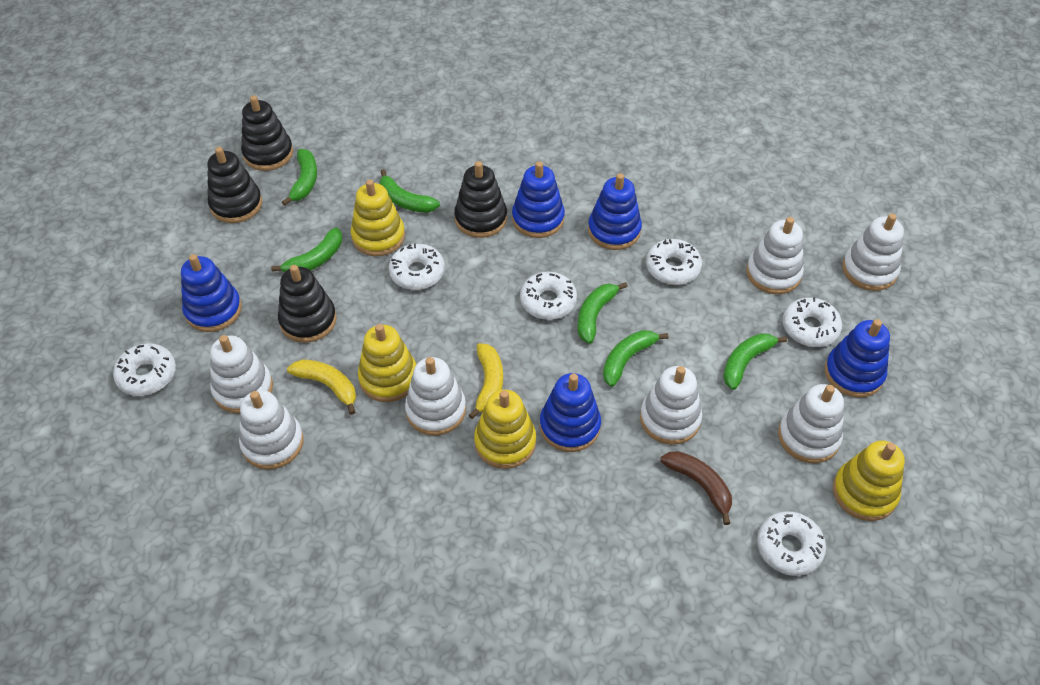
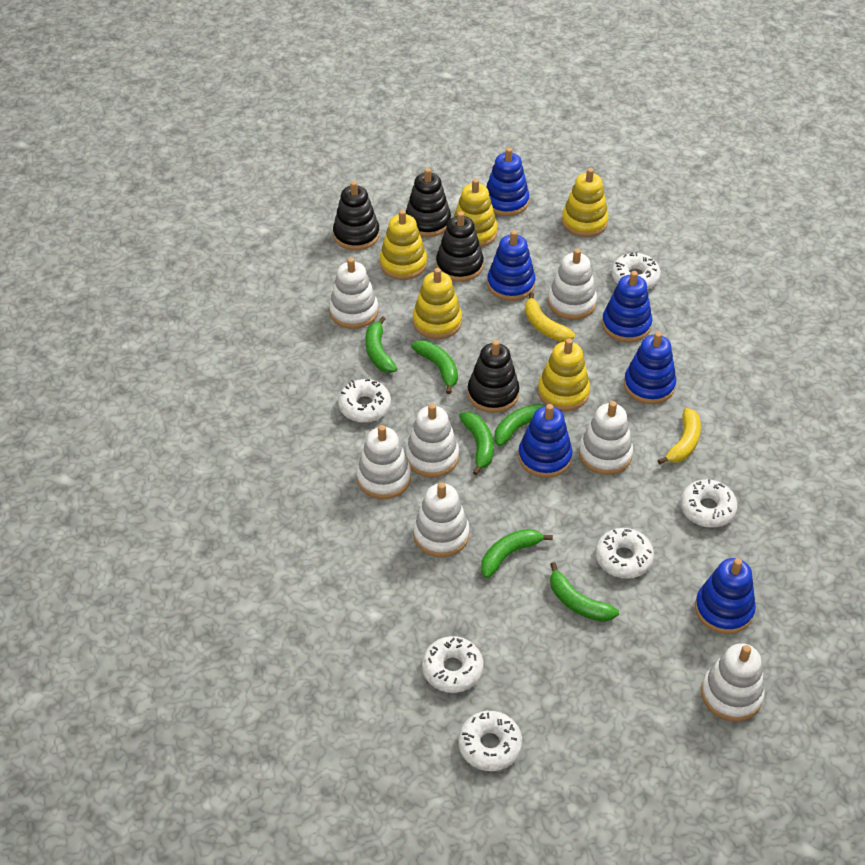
blue stacking toy: 5 -> 6
brown banana: 1 -> 0
yellow stacking toy: 4 -> 5

